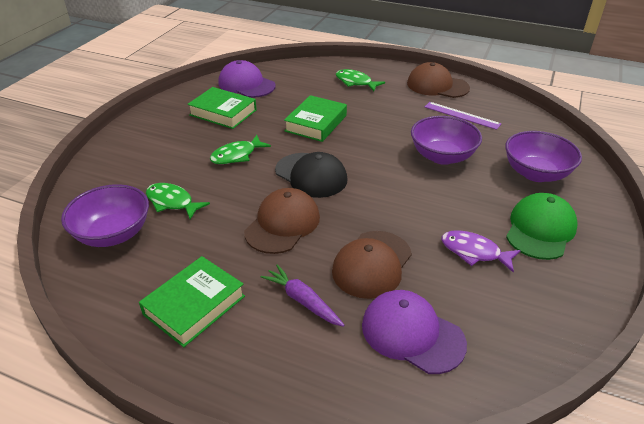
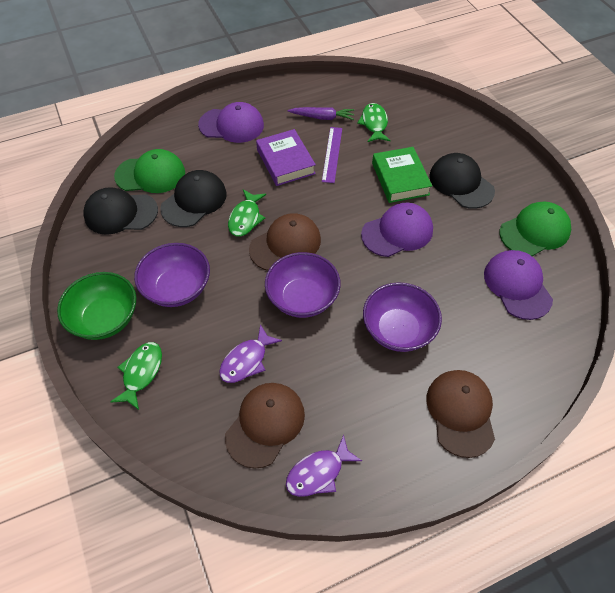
black cap: 1 -> 3
green book: 3 -> 1
green bowl: 0 -> 1
green cap: 1 -> 2
purple book: 0 -> 1
purple cap: 2 -> 3
purple fish: 1 -> 2

